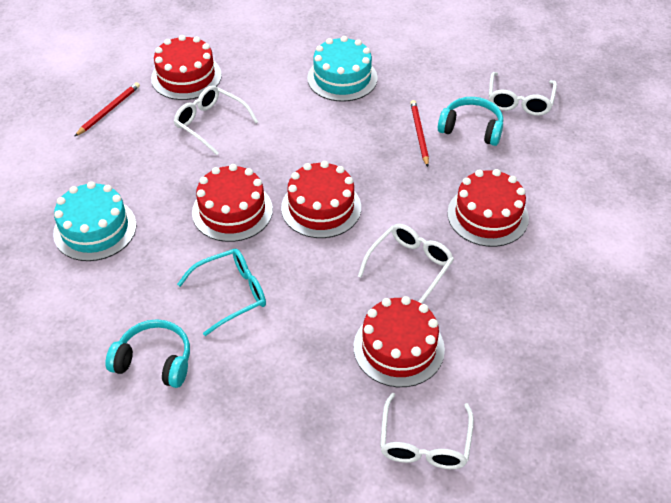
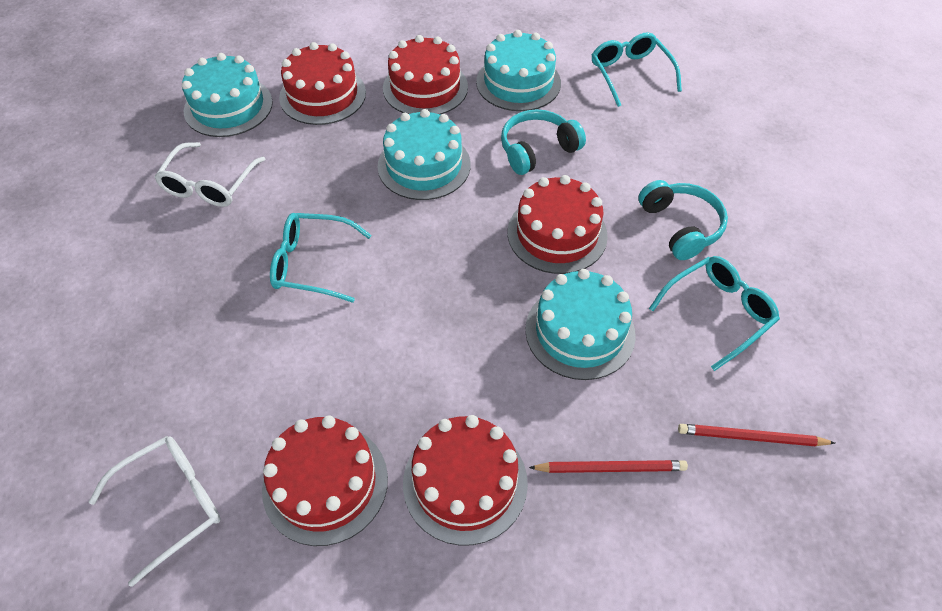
turquoise cake: 2 -> 4
turquoise glasses: 1 -> 3
white glasses: 4 -> 2

